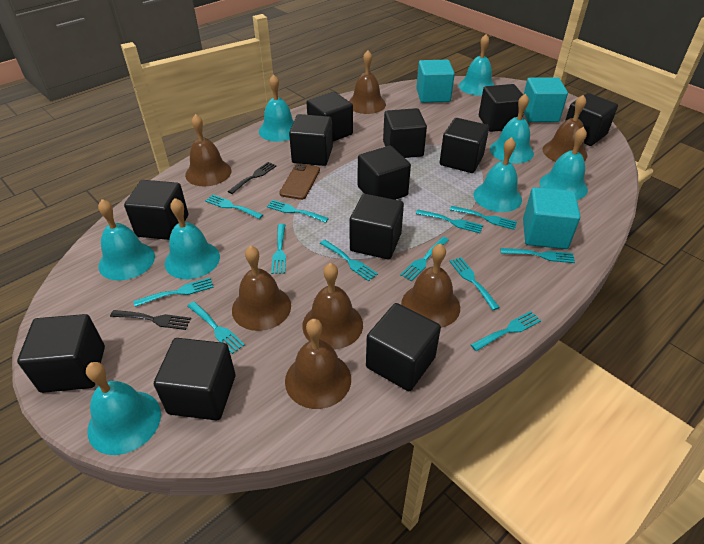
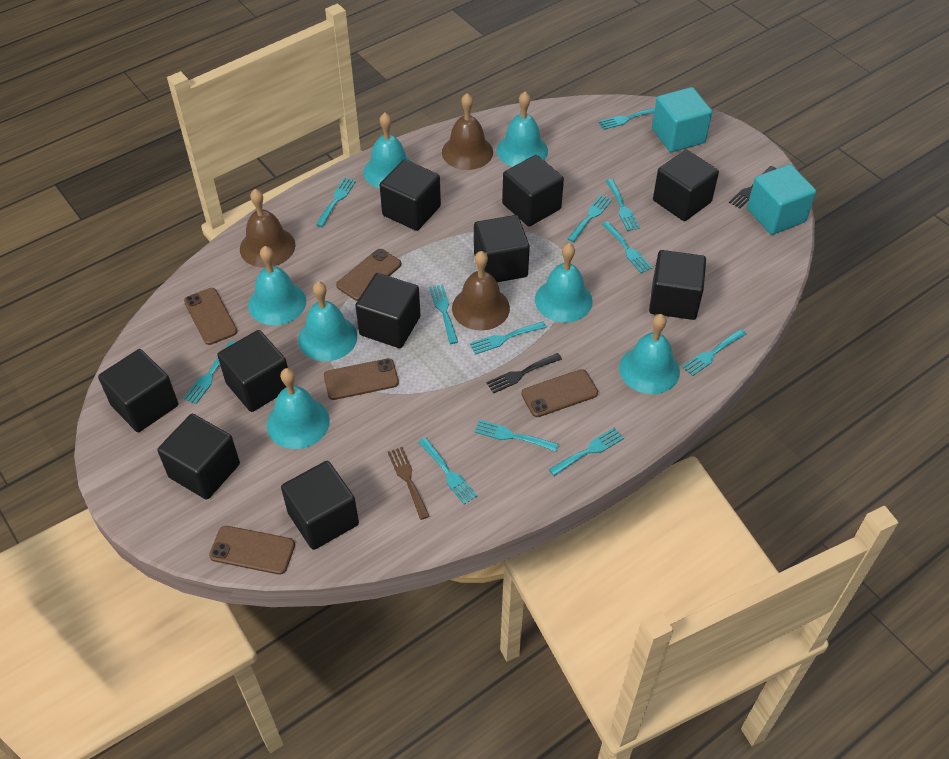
black cube: 12 -> 10
brown bell: 7 -> 3
brown fork: 0 -> 1
brown phone: 1 -> 5
turquoise bell: 8 -> 7
turquoise cube: 3 -> 2

